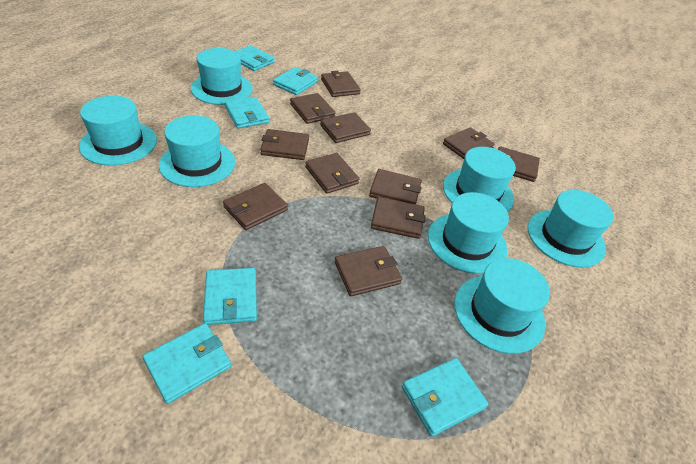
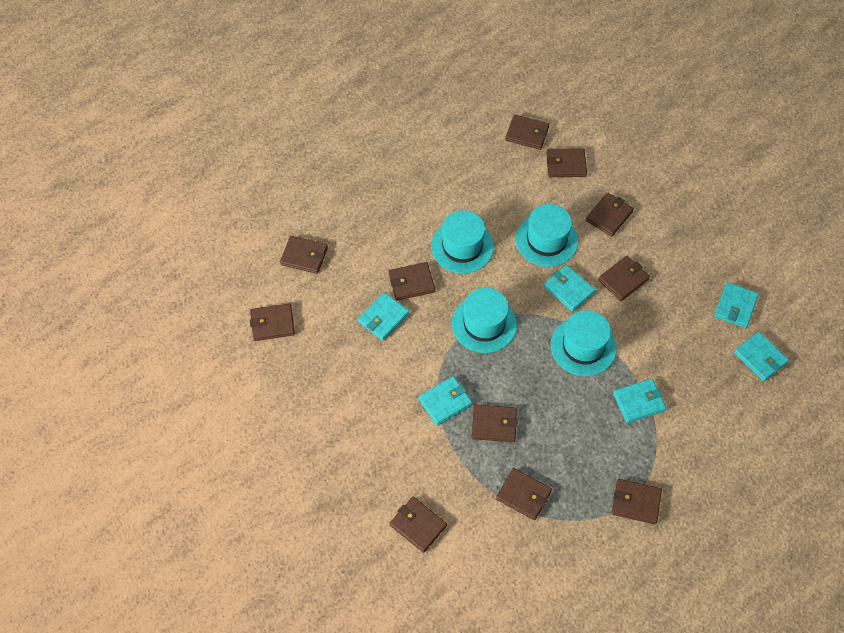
turquoise hat: 7 -> 4

